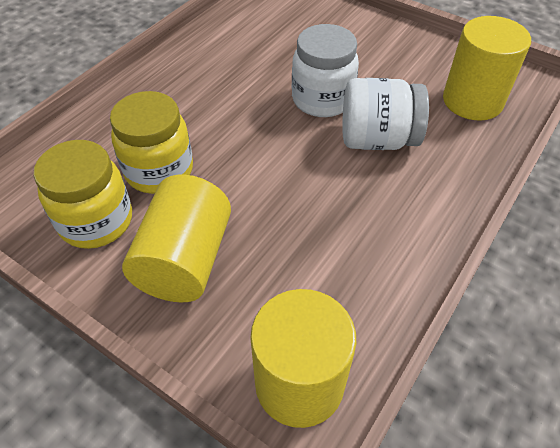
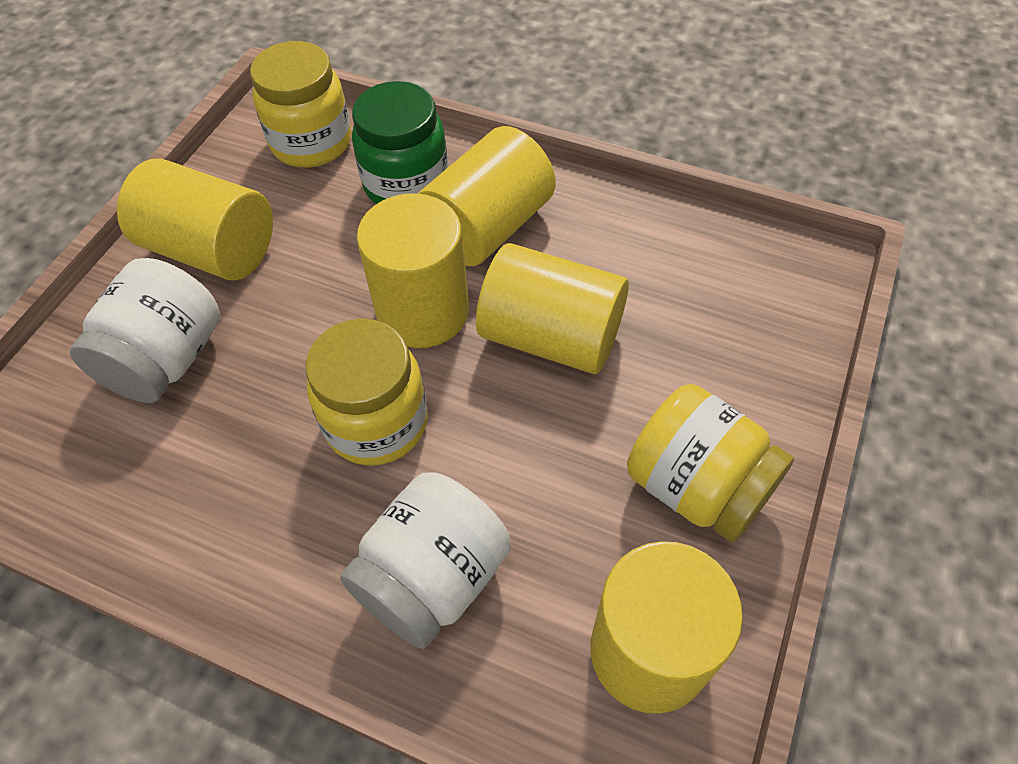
green jar: 0 -> 1
yellow cylinder: 3 -> 5
yellow jar: 2 -> 3

